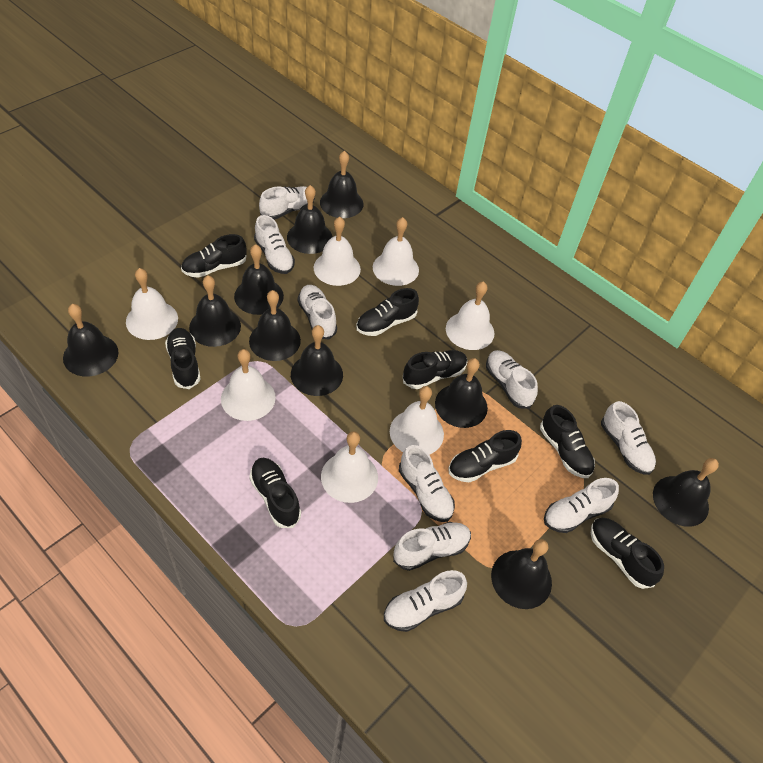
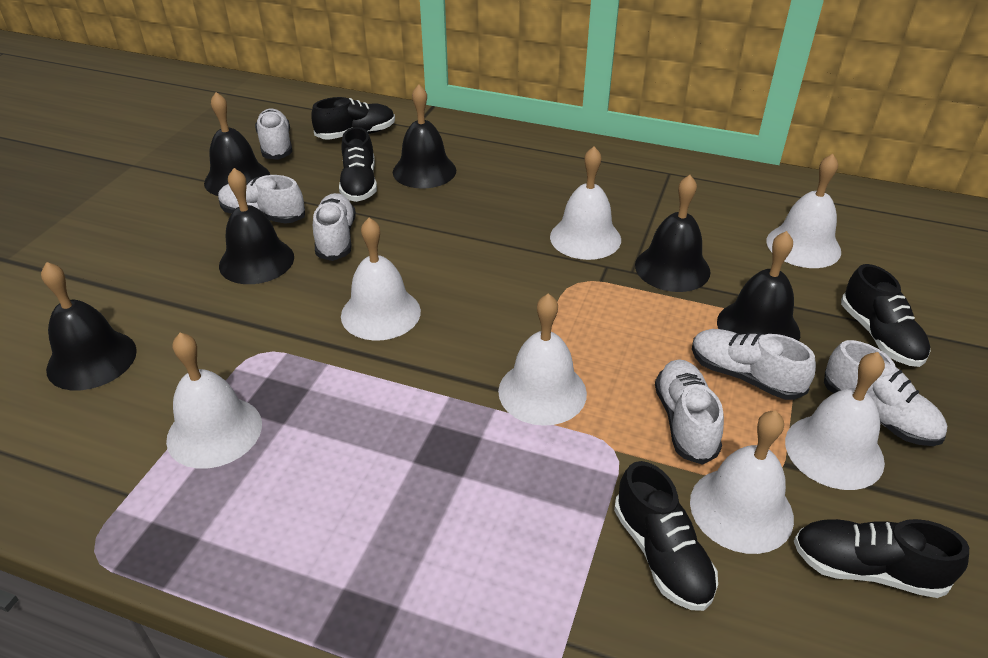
black bell: 10 -> 6
black shoe: 8 -> 5
white shoe: 9 -> 6

